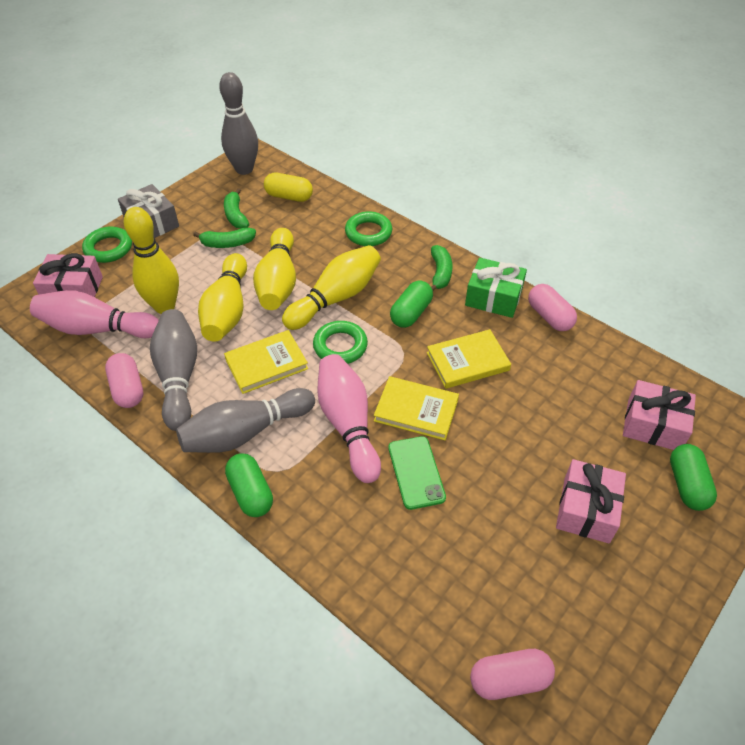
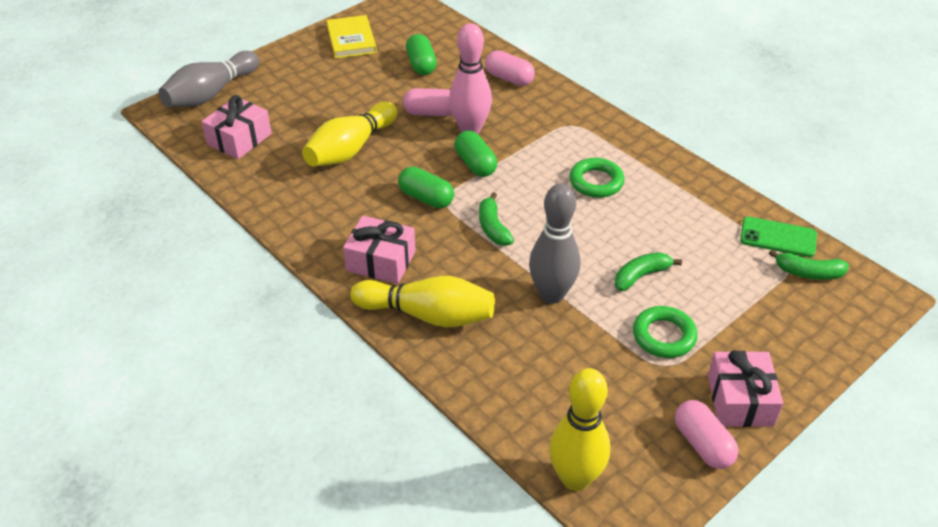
green gift: 1 -> 0
green ring: 3 -> 2
grey bowling pin: 3 -> 2
grey gift: 1 -> 0
pink bowling pin: 2 -> 1
yellow book: 3 -> 1
yellow bowling pin: 4 -> 3
yellow capsule: 1 -> 0

